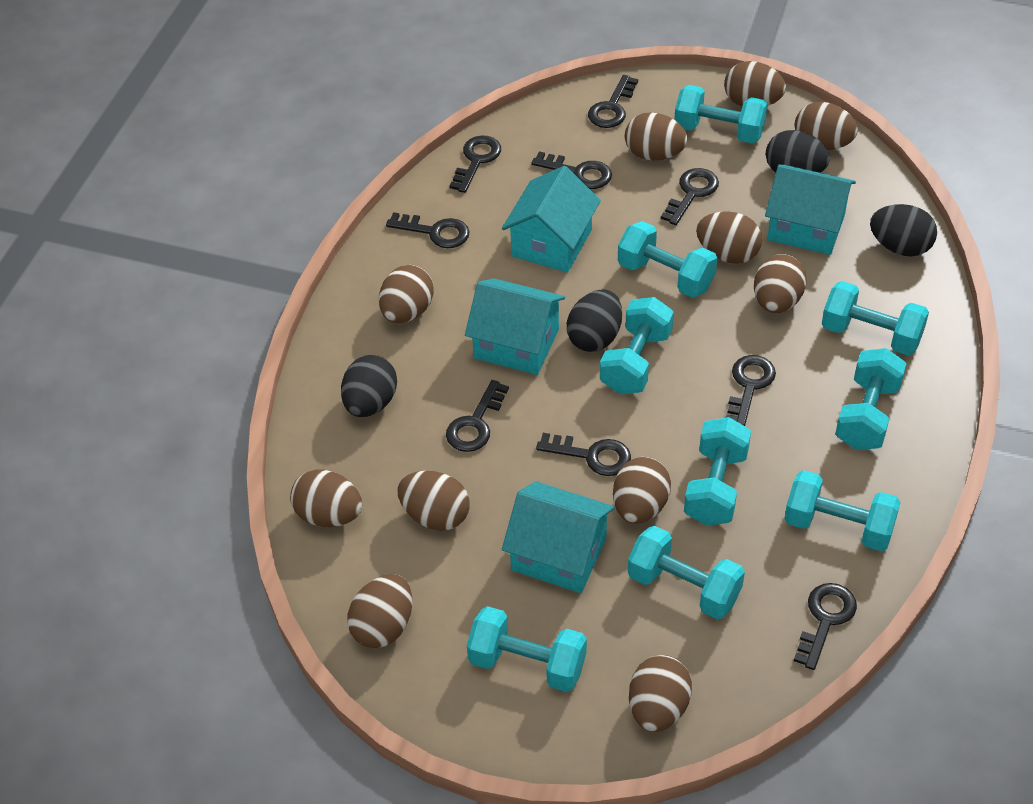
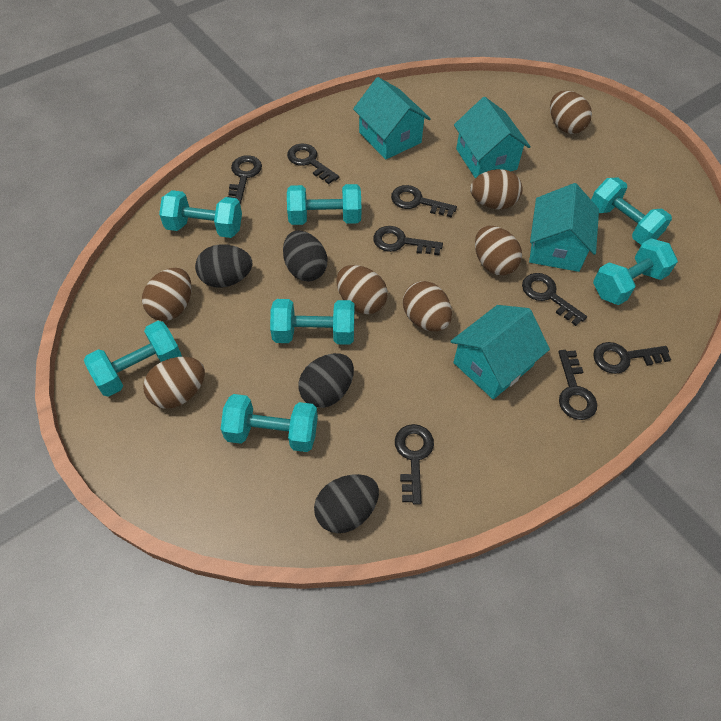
black key: 9 -> 8
brown egg: 11 -> 7
turquoise dumbbell: 9 -> 7

